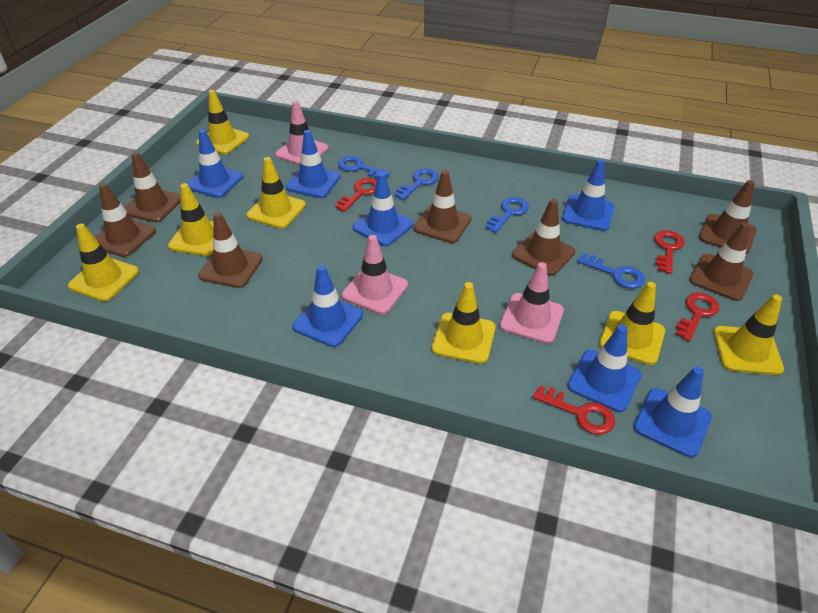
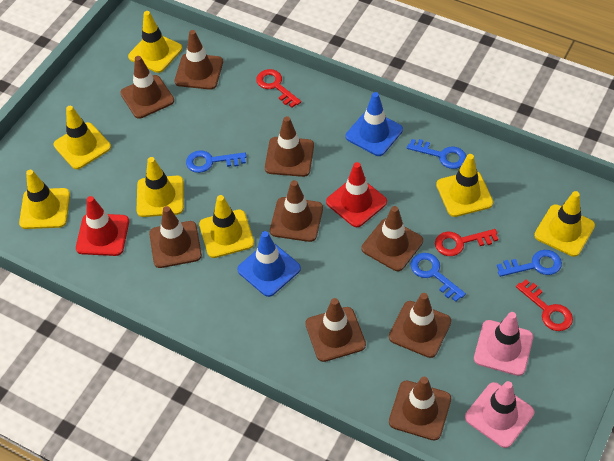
blue traffic cone: 7 -> 2
brown traffic cone: 7 -> 9
pink traffic cone: 3 -> 2
red key: 4 -> 3
red traffic cone: 0 -> 2

